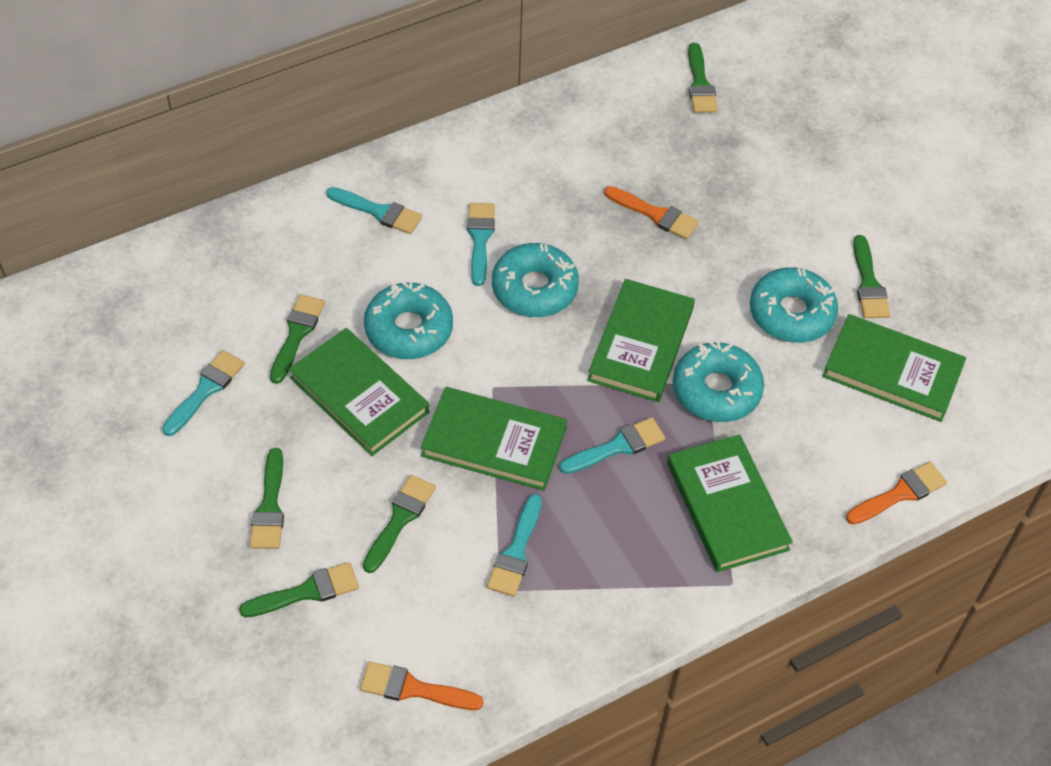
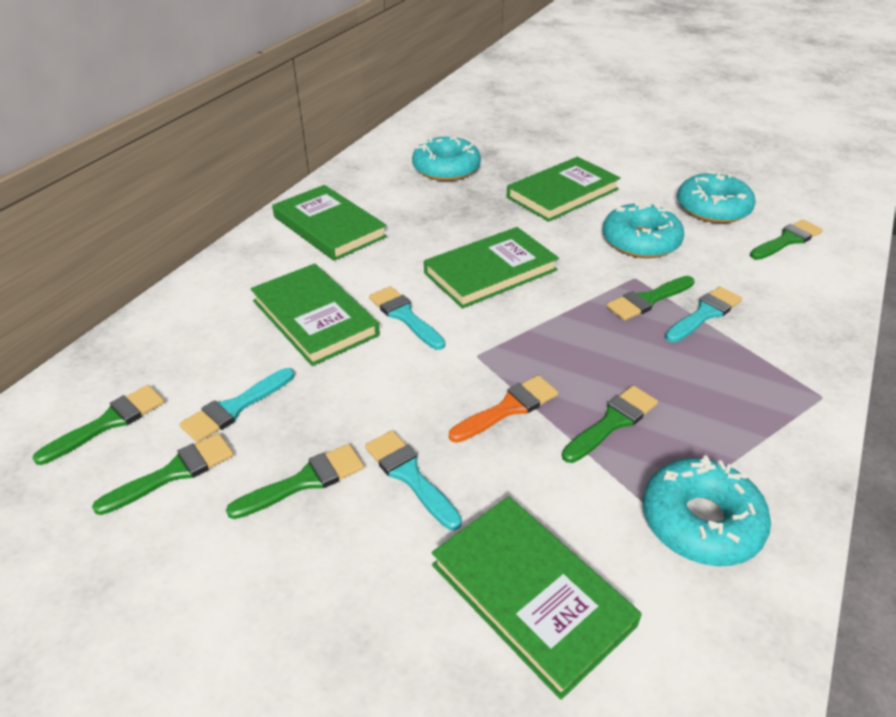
orange brush: 3 -> 1
turquoise brush: 5 -> 4

